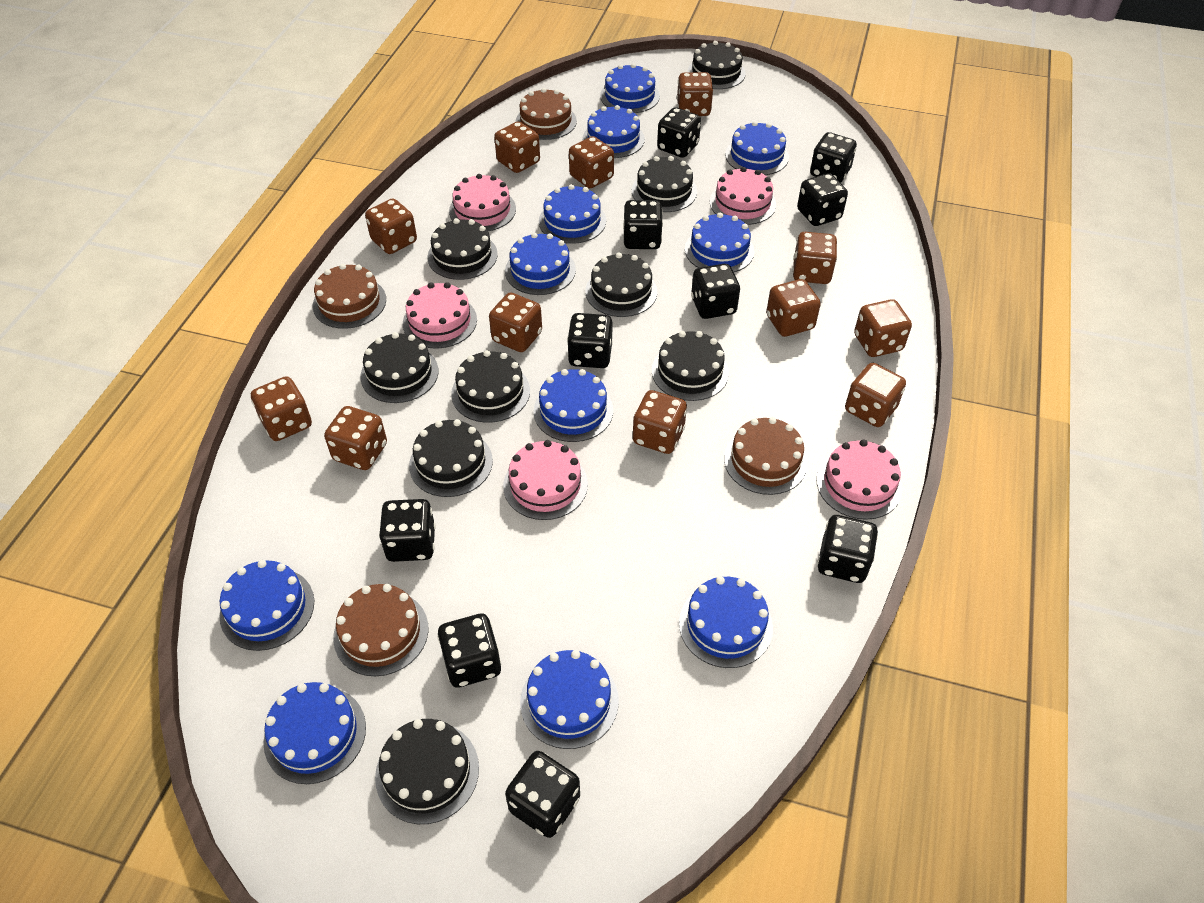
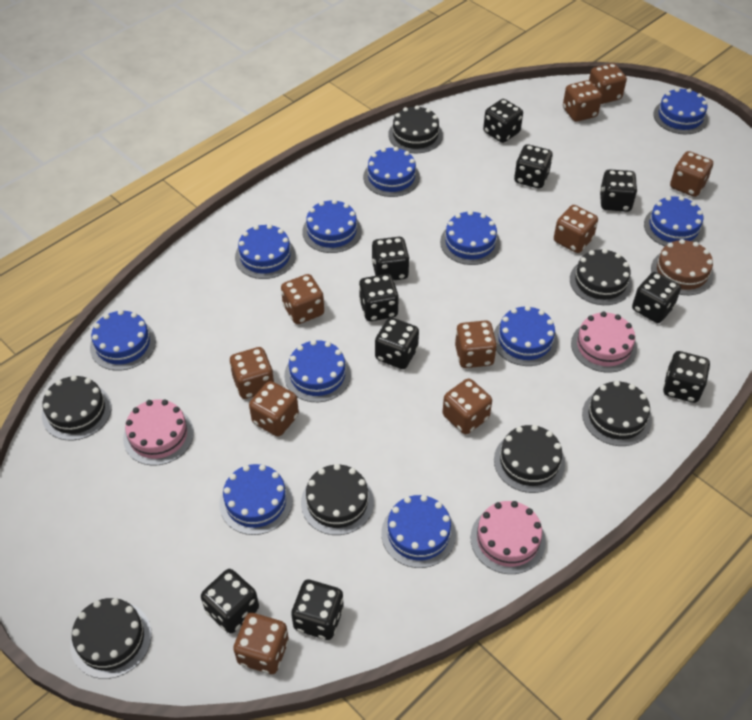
black cake: 9 -> 7
brown cake: 4 -> 1
brown dice: 12 -> 10
pink cake: 5 -> 3

